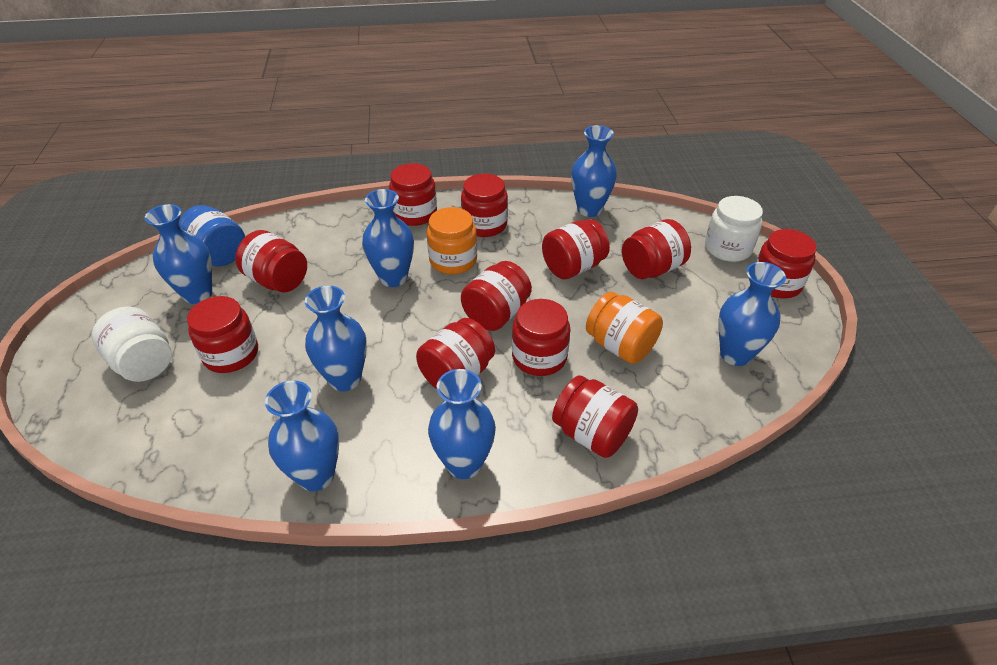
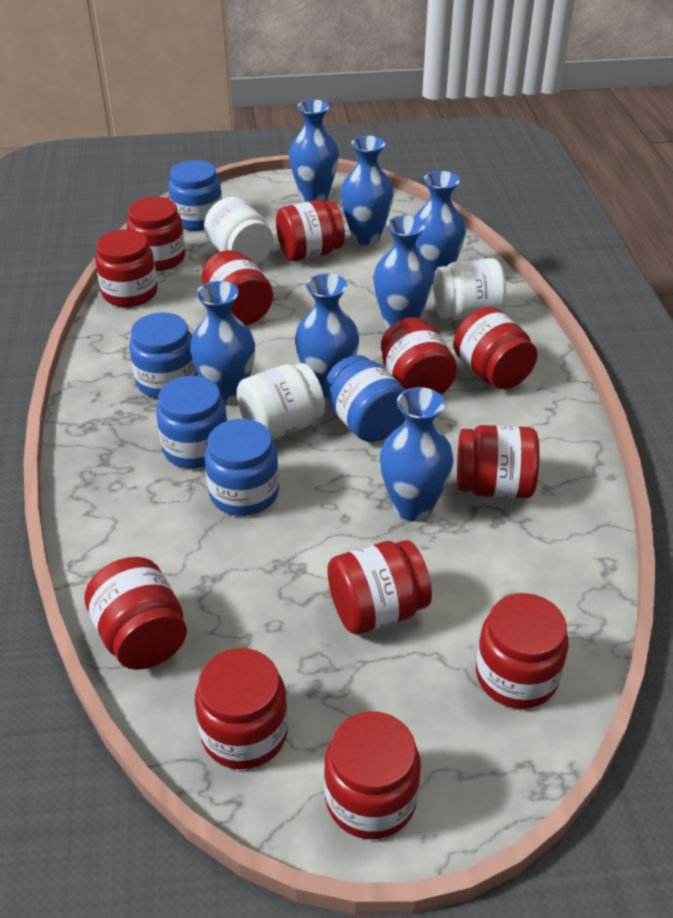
blue jar: 1 -> 5
orange jar: 2 -> 0
red jar: 11 -> 12
white jar: 2 -> 3

